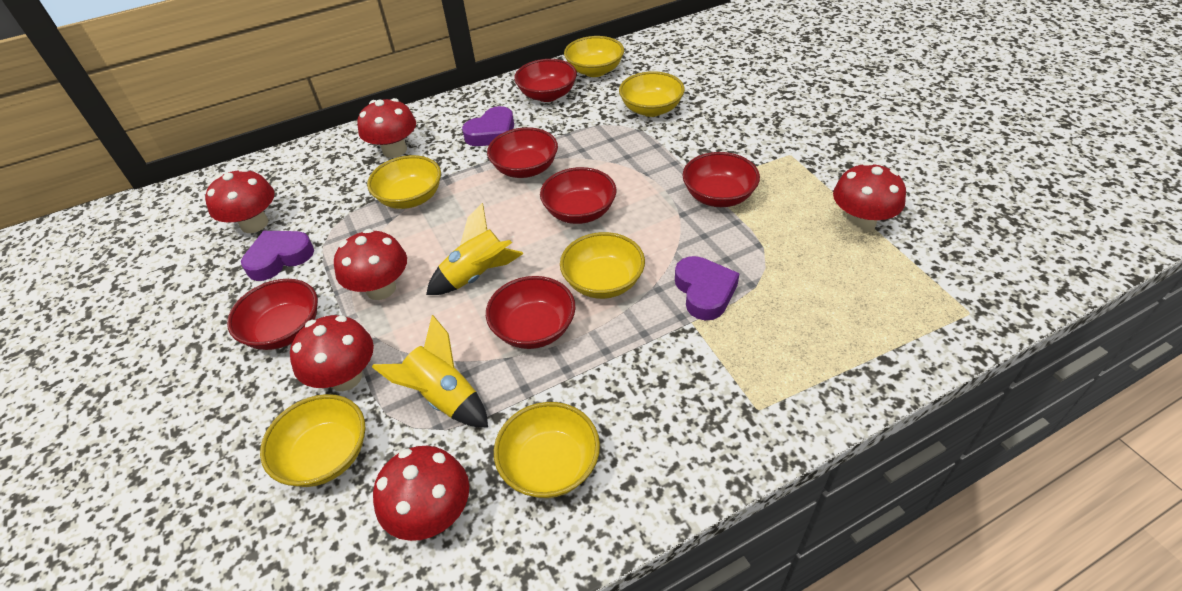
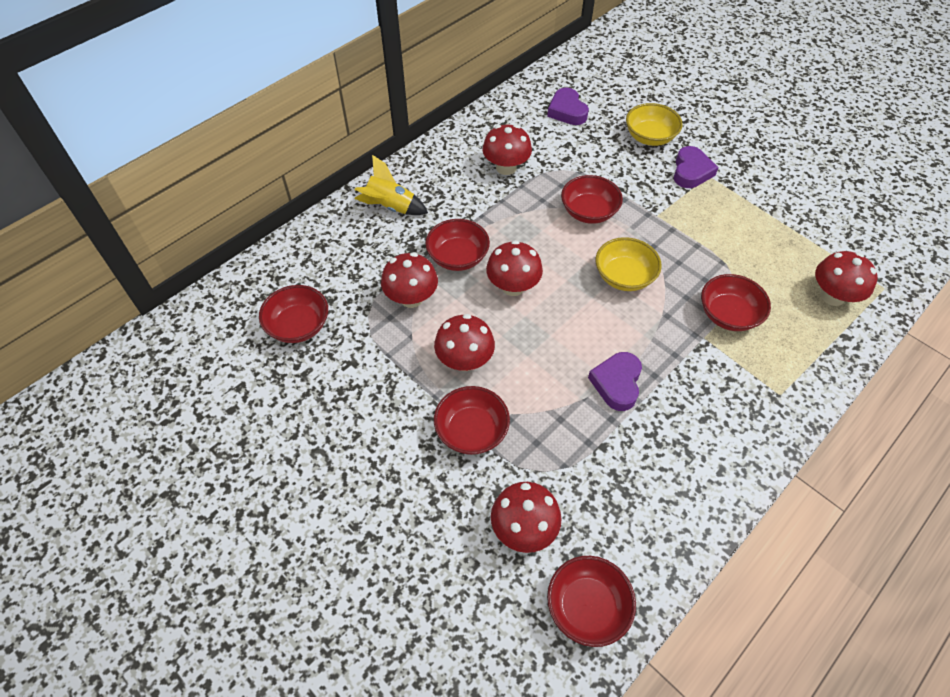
yellow bowl: 6 -> 2
yellow rocket: 2 -> 1

